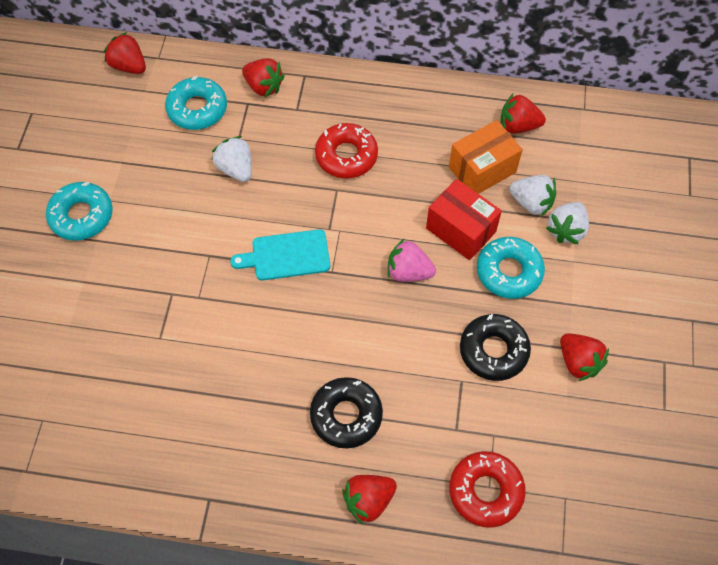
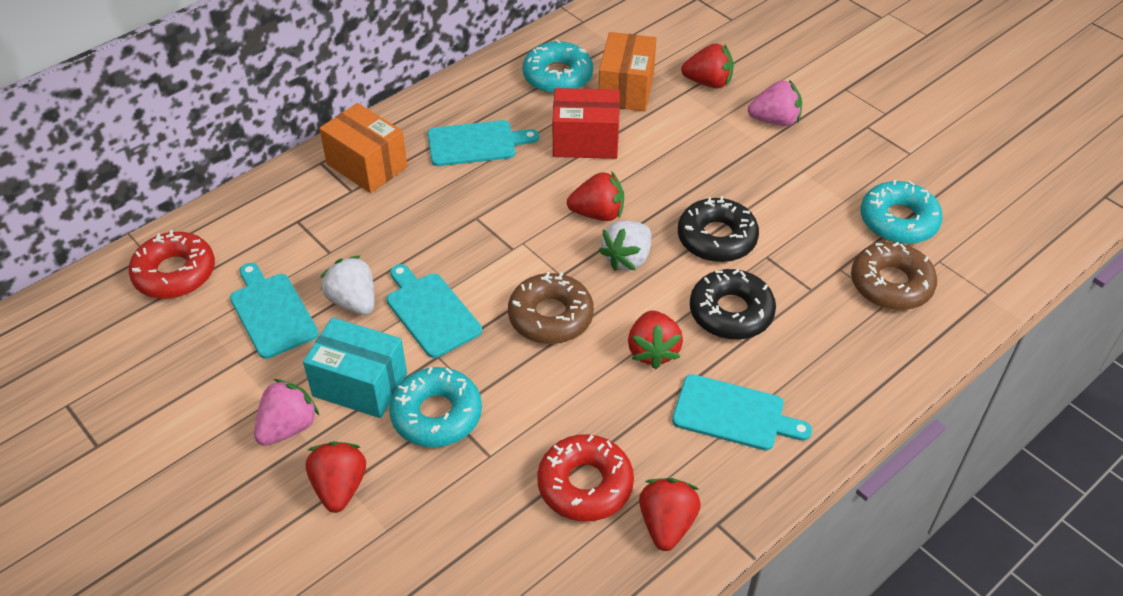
brown donut: 0 -> 2
orange box: 1 -> 2
pink strawberry: 1 -> 2
turquoise box: 0 -> 1
turquoise cutting board: 1 -> 4
white strawberry: 3 -> 2

